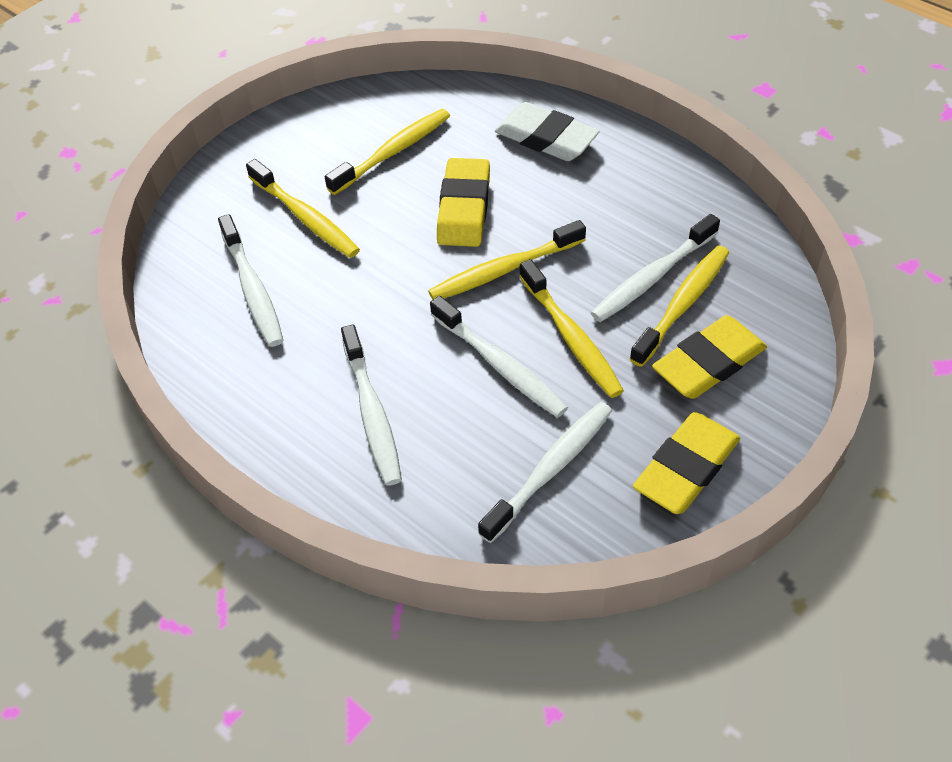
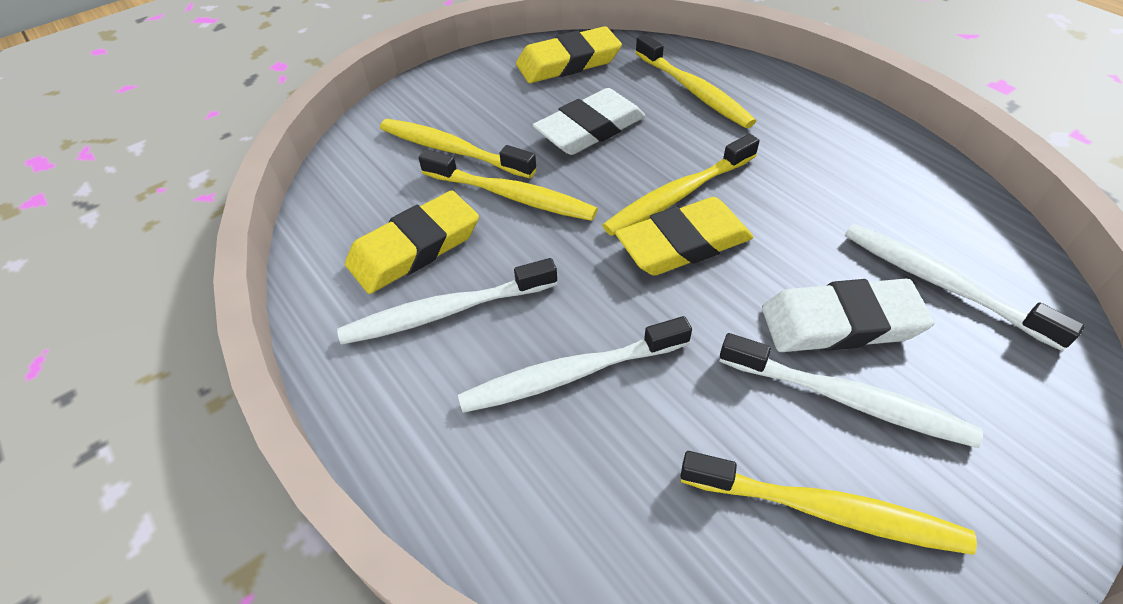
white eraser: 1 -> 2
white toothbrush: 5 -> 4

